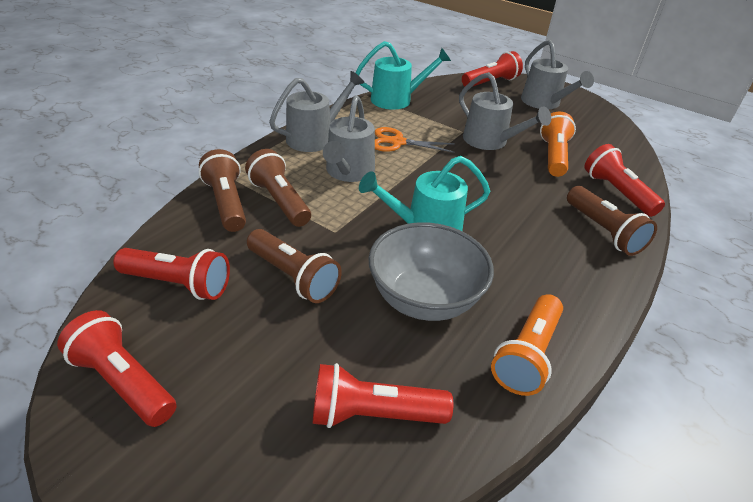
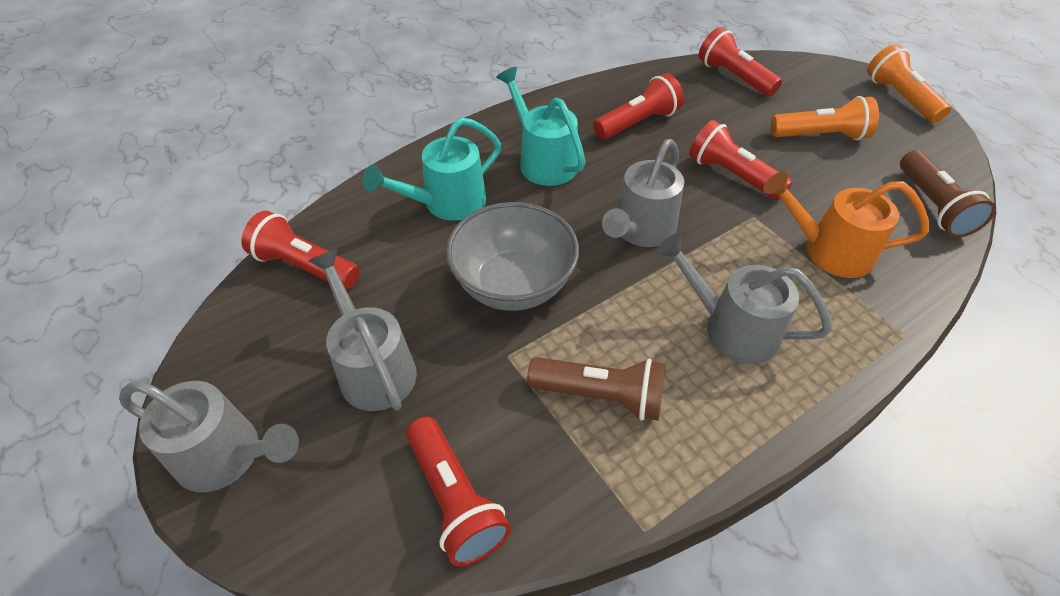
brown flashlight: 4 -> 2
orange scissors: 1 -> 0
orange watering can: 0 -> 1

